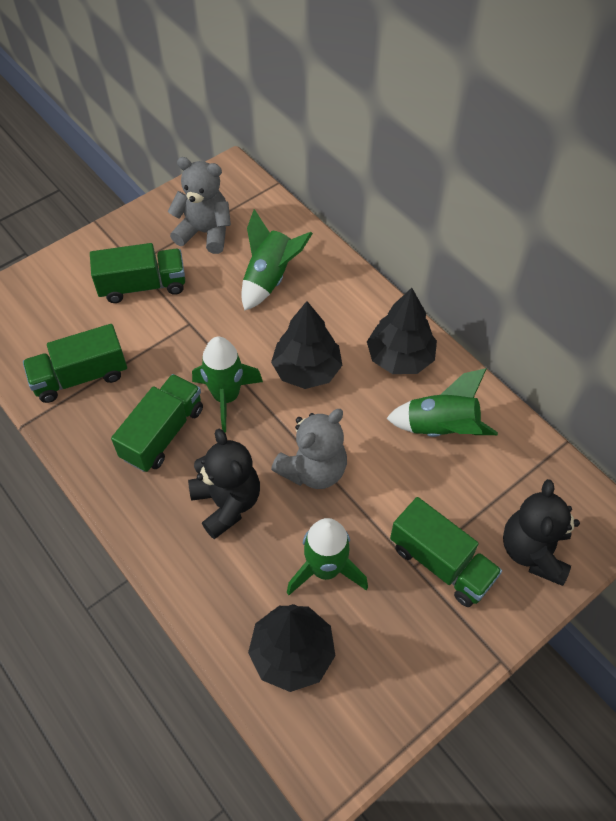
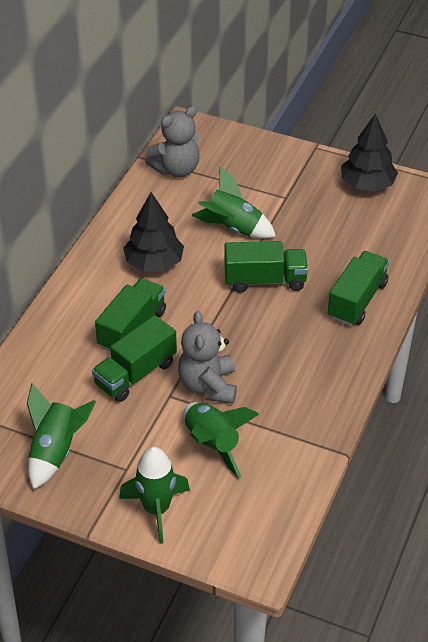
black teddy bear: 2 -> 0
black tree: 3 -> 2

